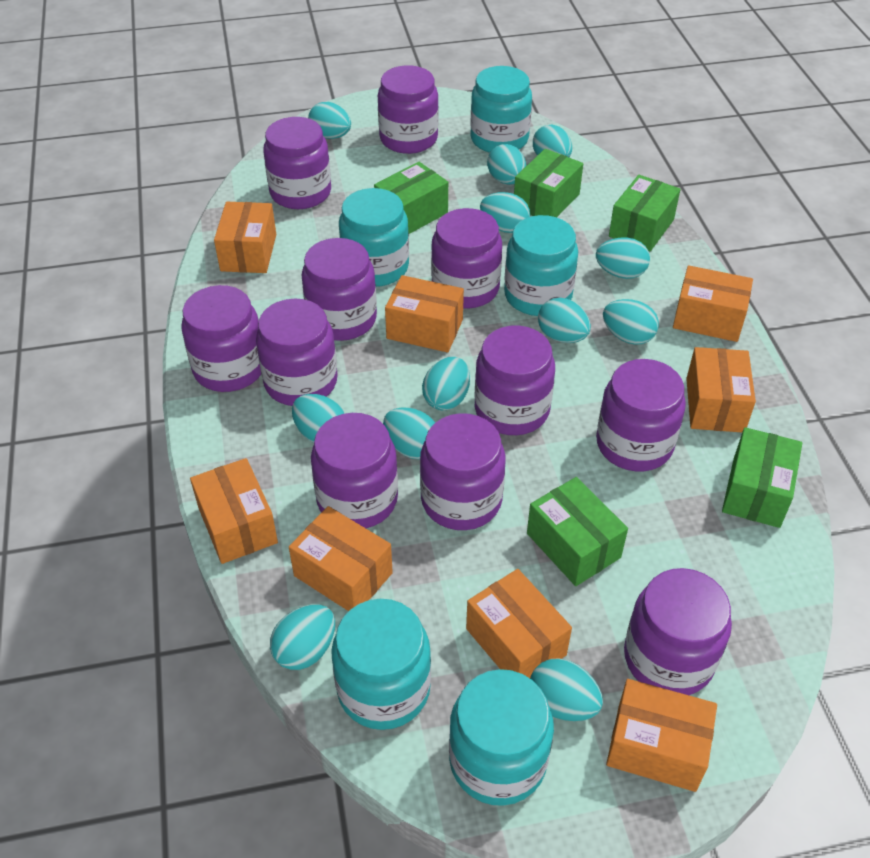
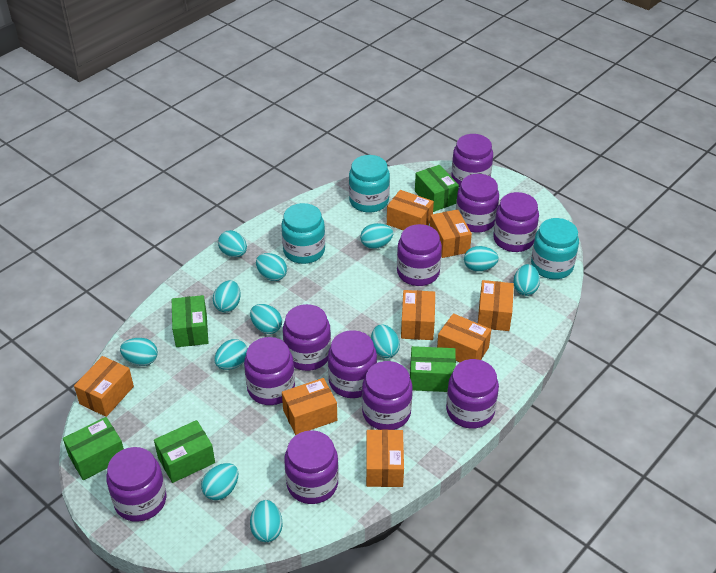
turquoise jar: 5 -> 3

